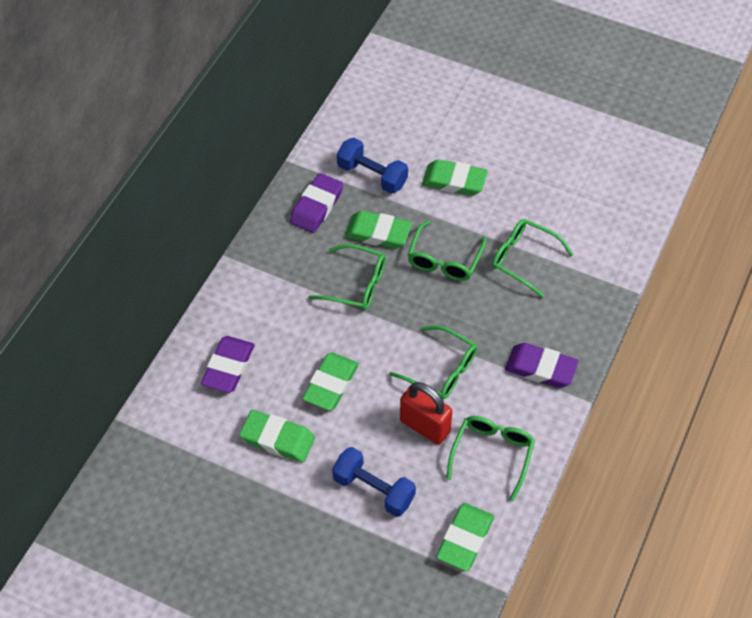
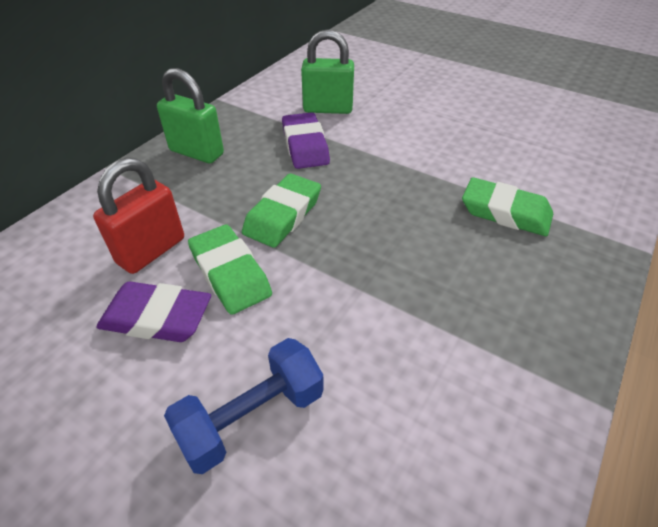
blue dumbbell: 2 -> 1
green eraser: 5 -> 3
green glasses: 5 -> 0
green padlock: 0 -> 2
purple eraser: 3 -> 2

